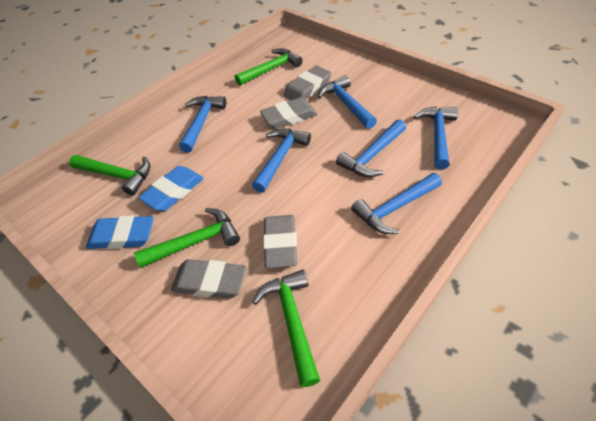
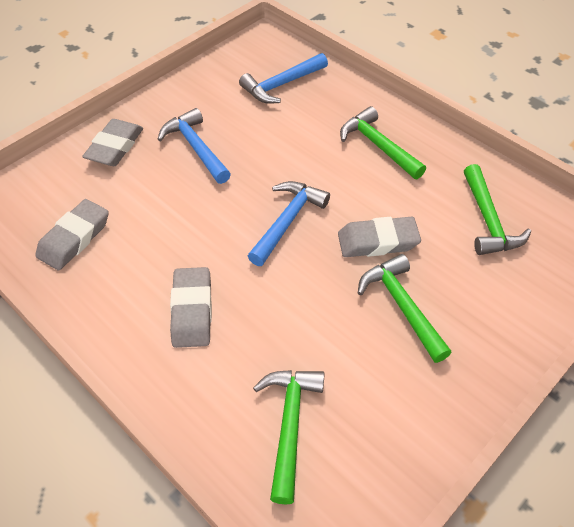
blue eraser: 2 -> 0
blue hammer: 6 -> 3

